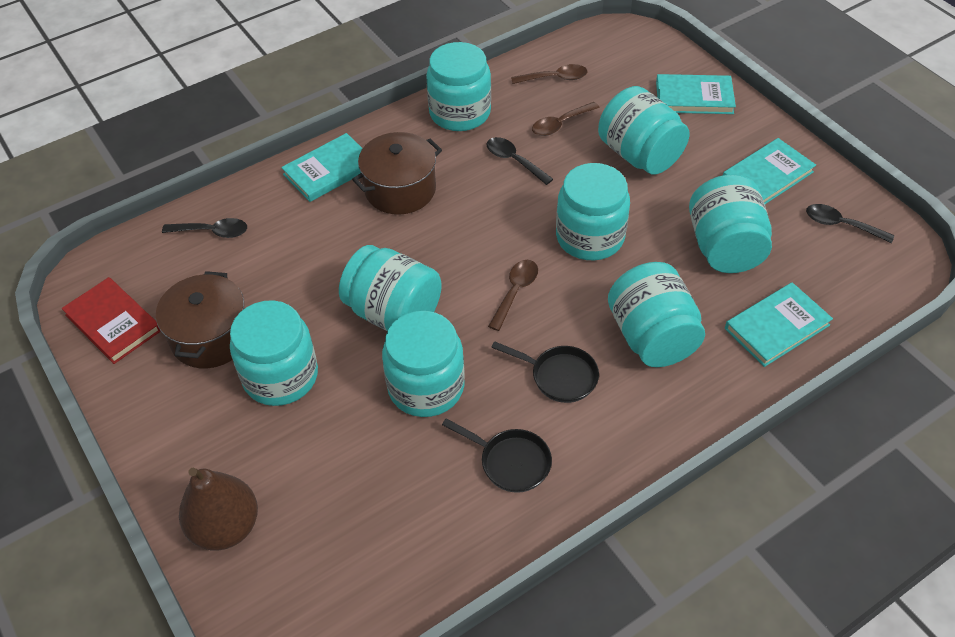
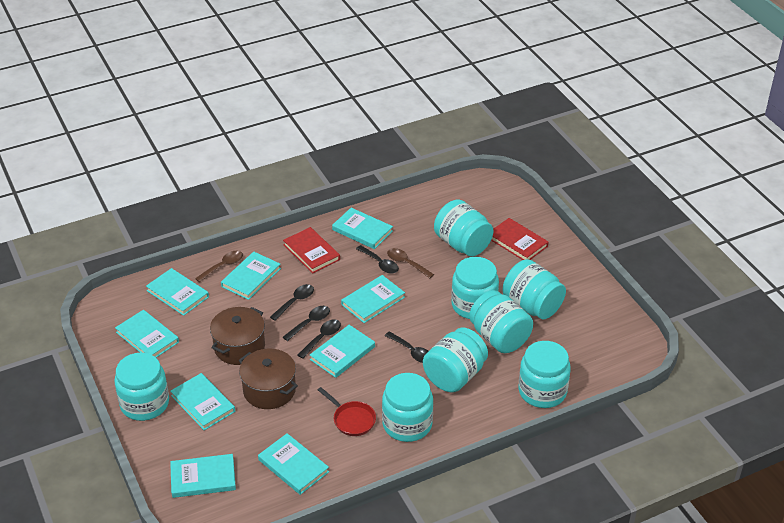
black pan: 2 -> 0
black spoon: 3 -> 5
brown pear: 1 -> 0
brown spoon: 3 -> 2
red book: 1 -> 2
red pan: 0 -> 1
turquoise book: 4 -> 9

